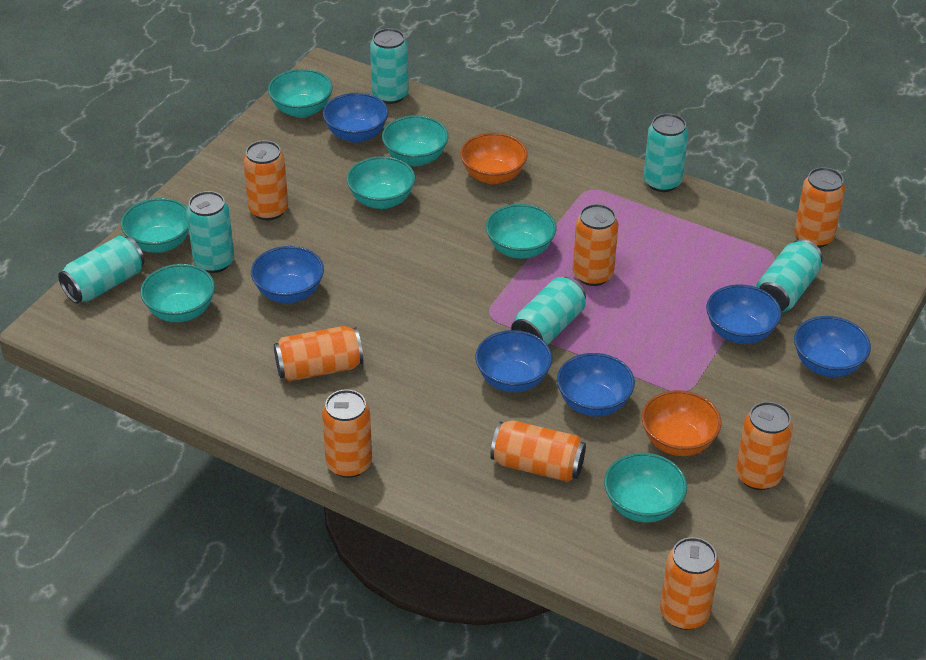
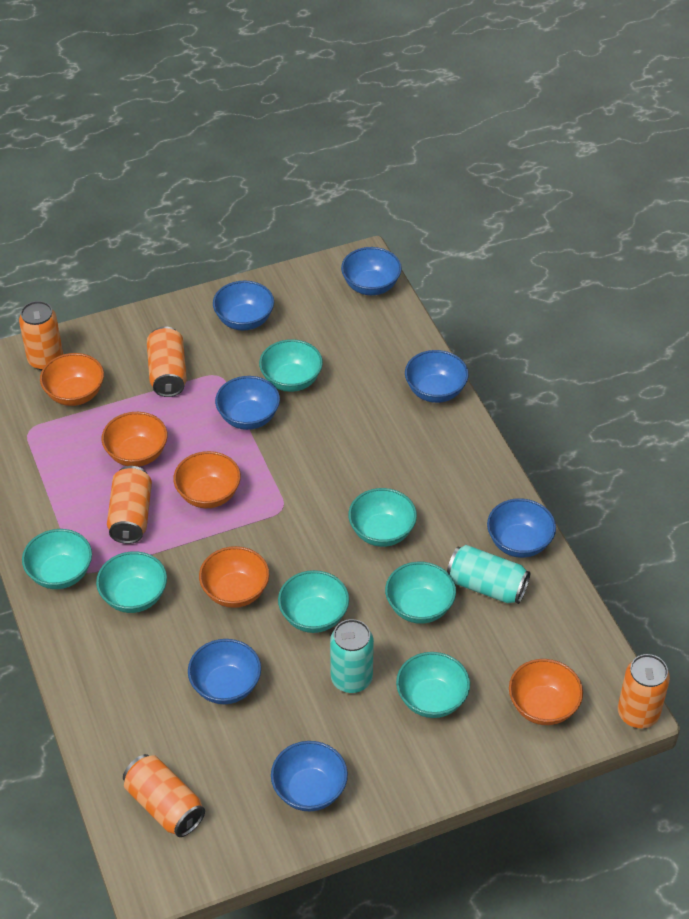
blue bowl: 6 -> 7
orange bowl: 2 -> 5
orange can: 8 -> 5
turquoise can: 6 -> 2

